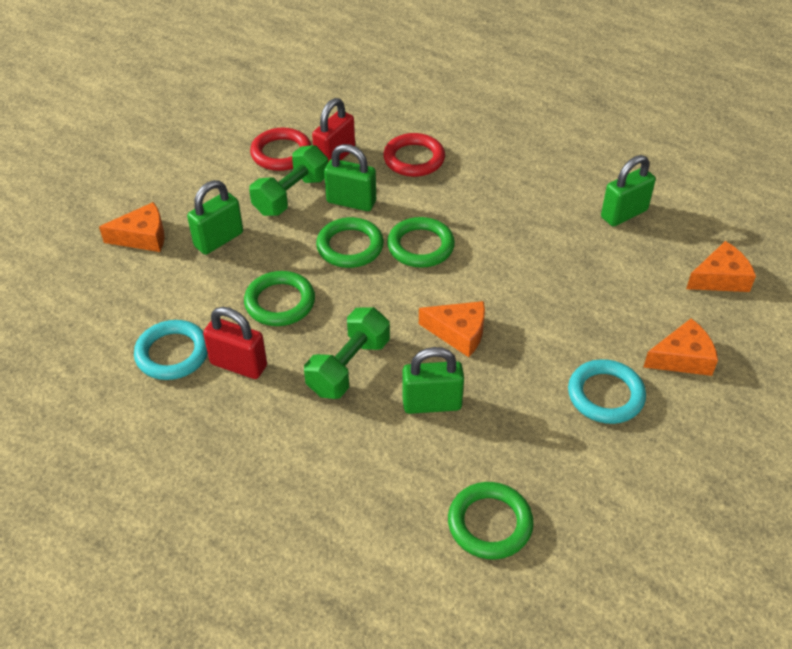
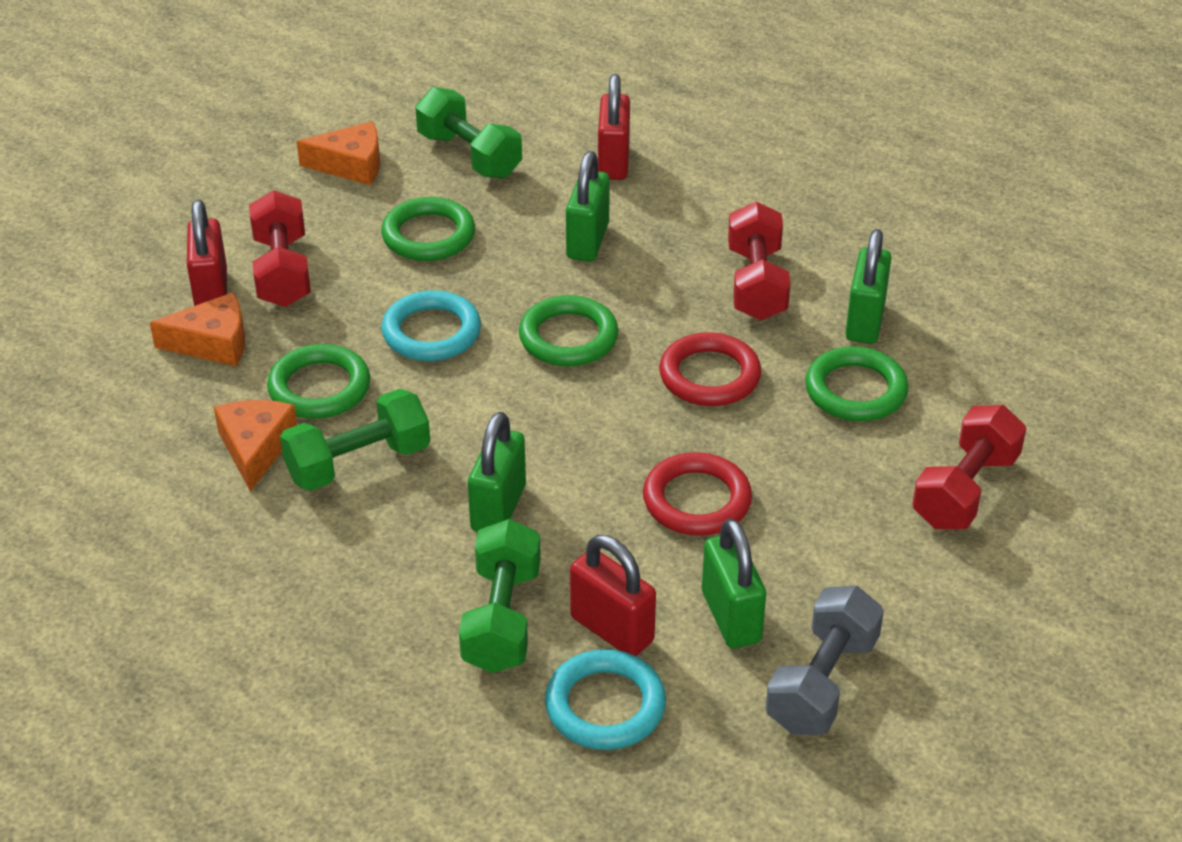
green dumbbell: 2 -> 3
grey dumbbell: 0 -> 1
orange cheese: 4 -> 3
red dumbbell: 0 -> 3
red padlock: 2 -> 3

